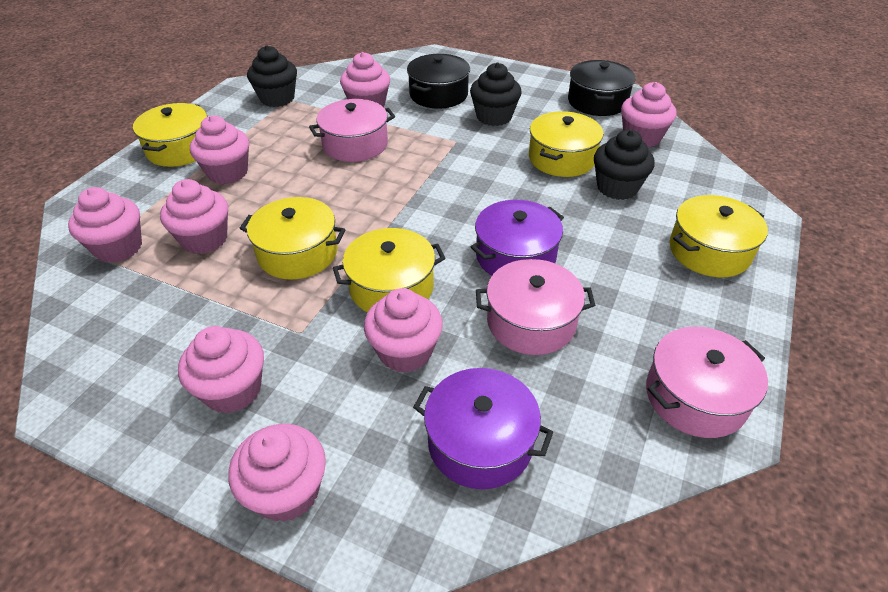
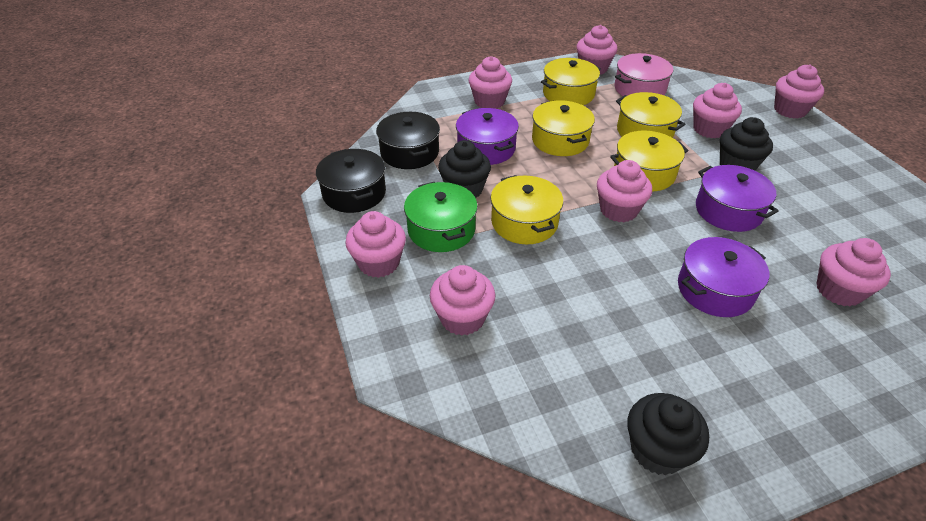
green pot: 0 -> 1
pink pot: 3 -> 1
purple pot: 2 -> 3

